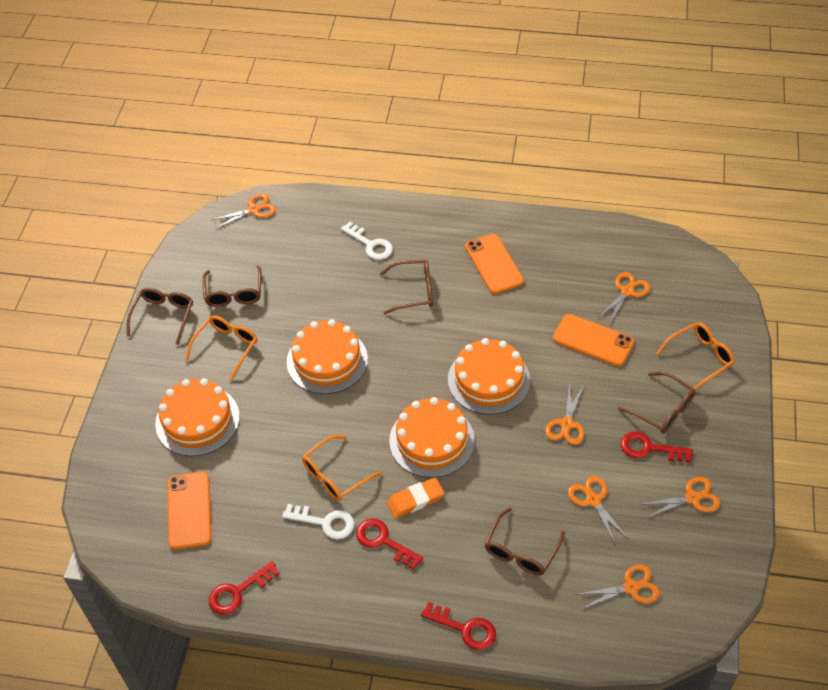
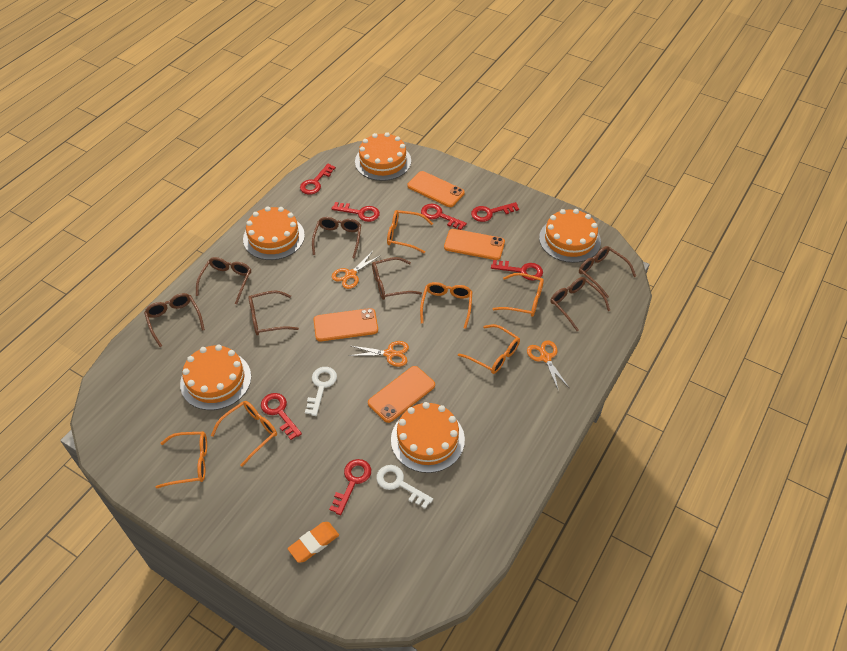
brown glasses: 5 -> 7
orange cake: 4 -> 5
orange glasses: 3 -> 6
orange phone: 3 -> 4
orange scissors: 6 -> 3
red key: 4 -> 7

